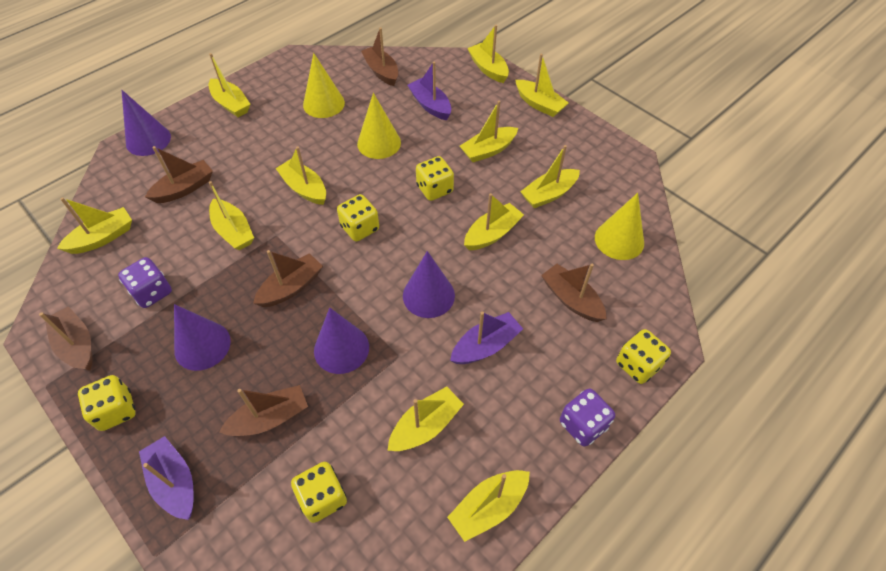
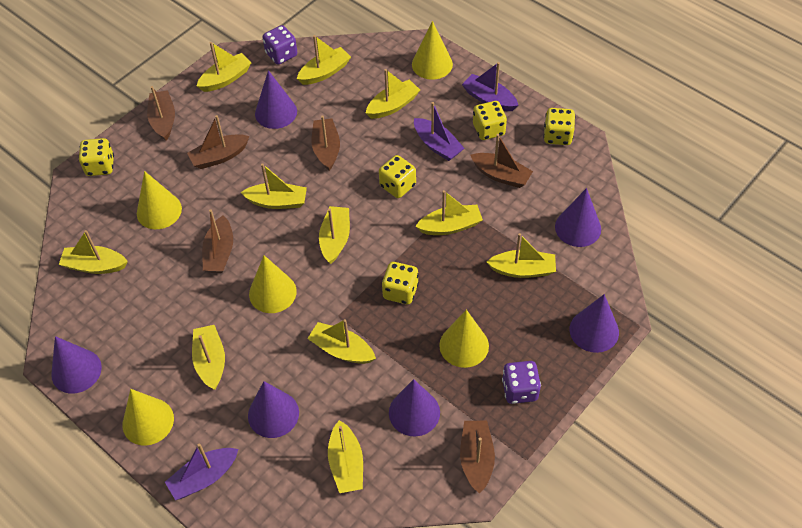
purple cone: 4 -> 6
yellow cone: 3 -> 5

